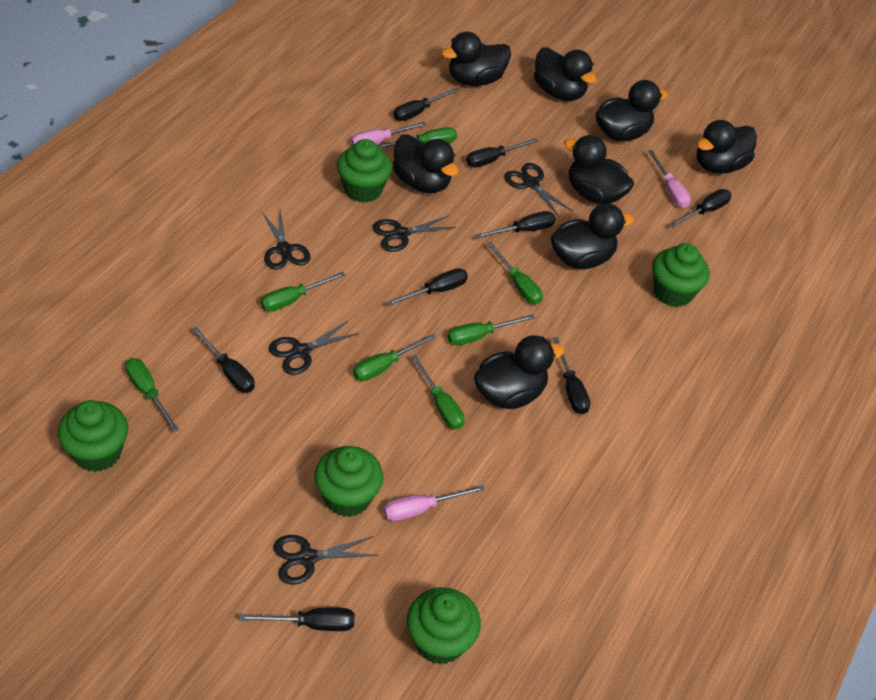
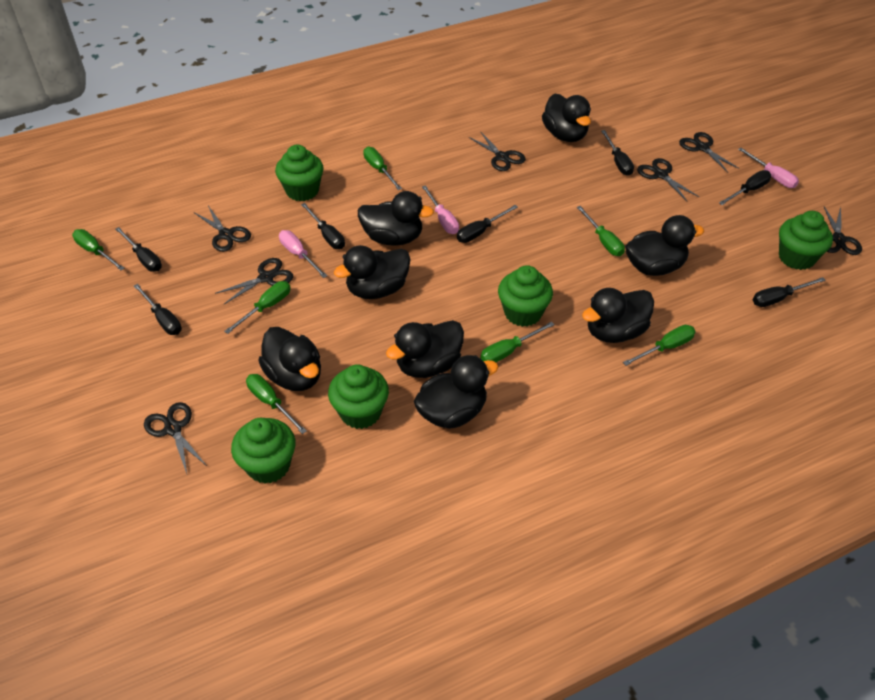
black scissors: 5 -> 7
black screwdriver: 8 -> 7

